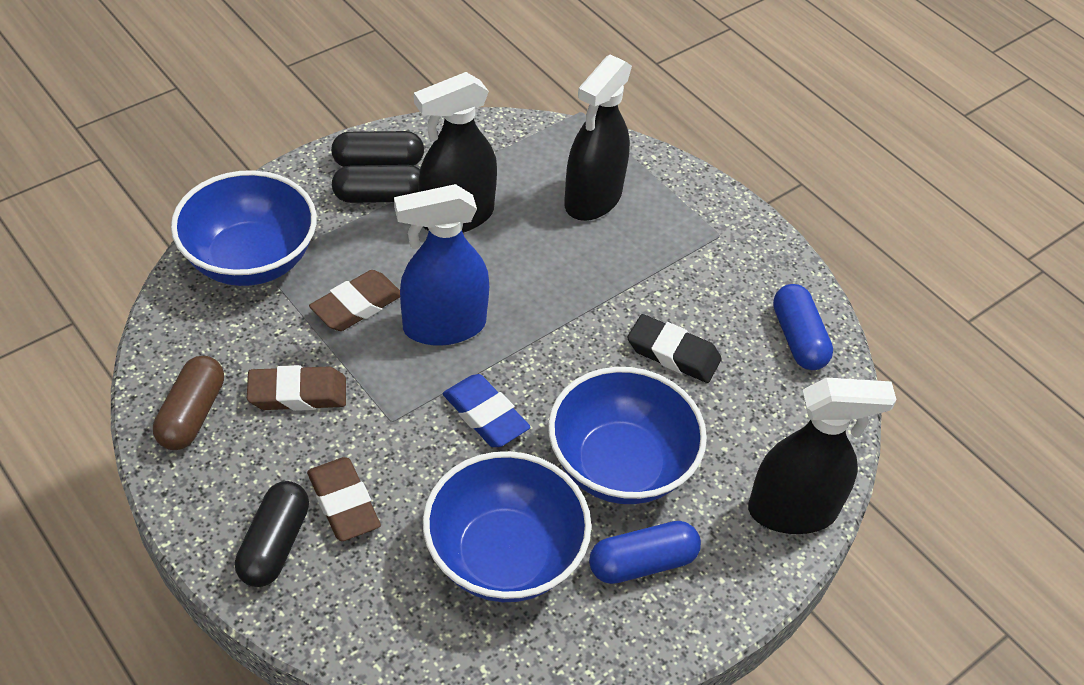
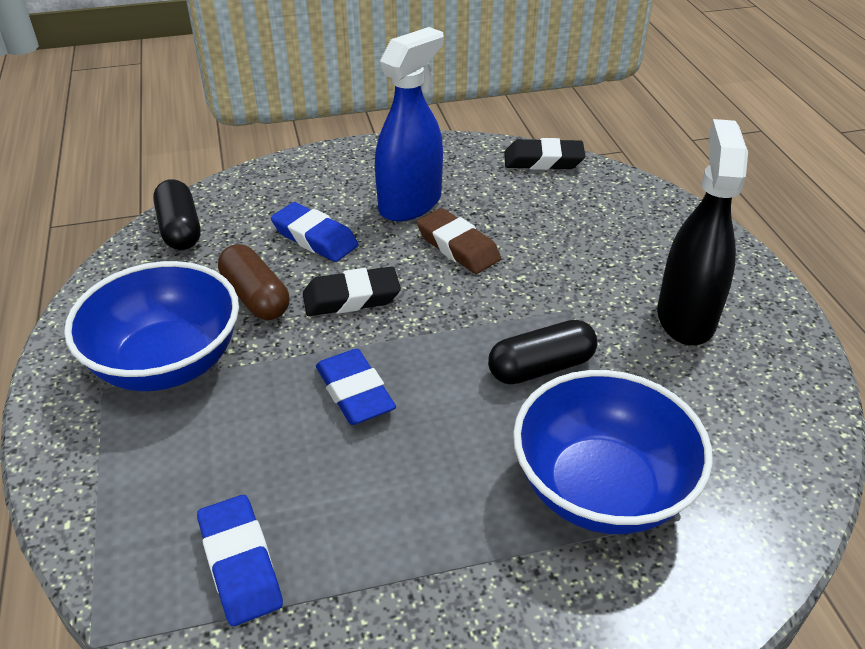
black capsule: 3 -> 2
black eraser: 1 -> 2
black spray bottle: 3 -> 1
blue bowl: 3 -> 2
blue capsule: 2 -> 0
blue eraser: 1 -> 3
brown eraser: 3 -> 1

